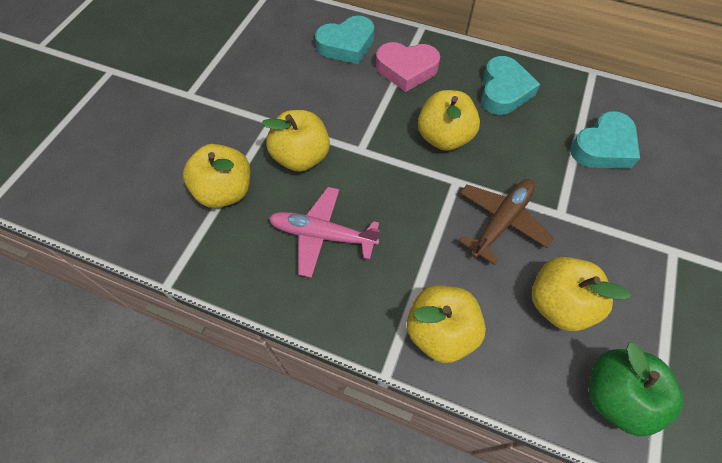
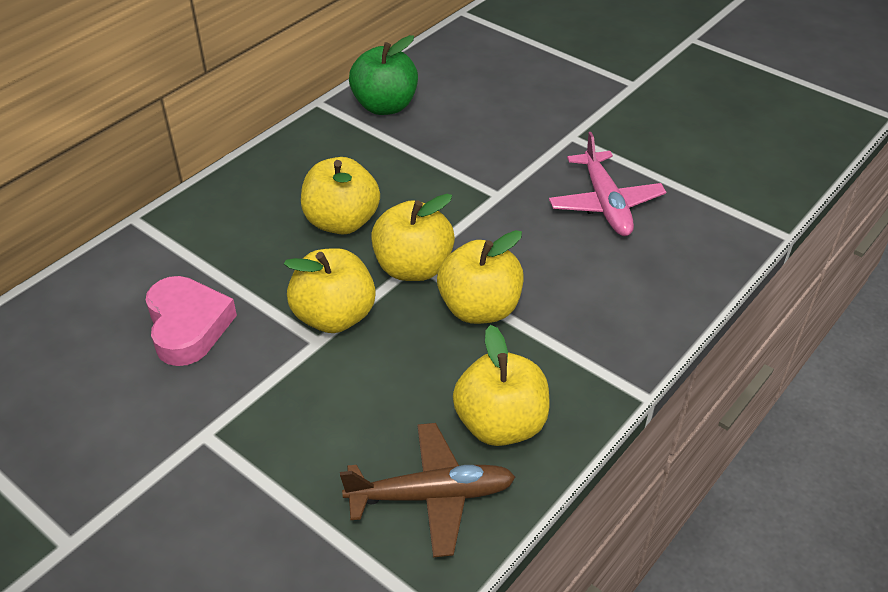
turquoise heart: 3 -> 0

